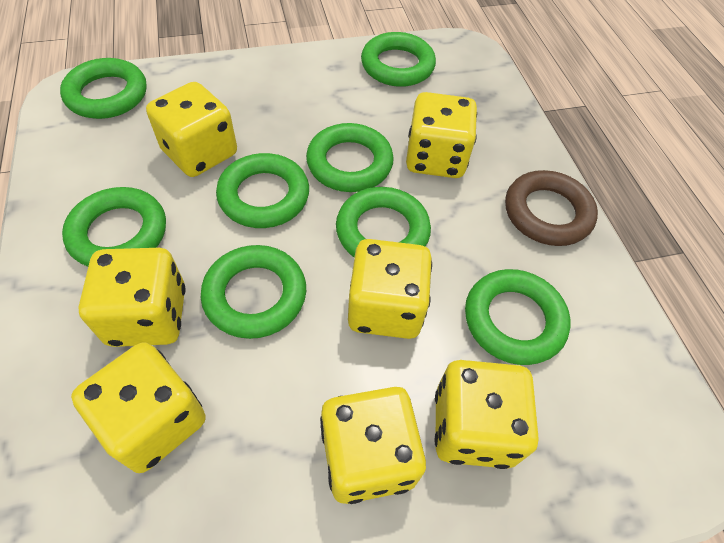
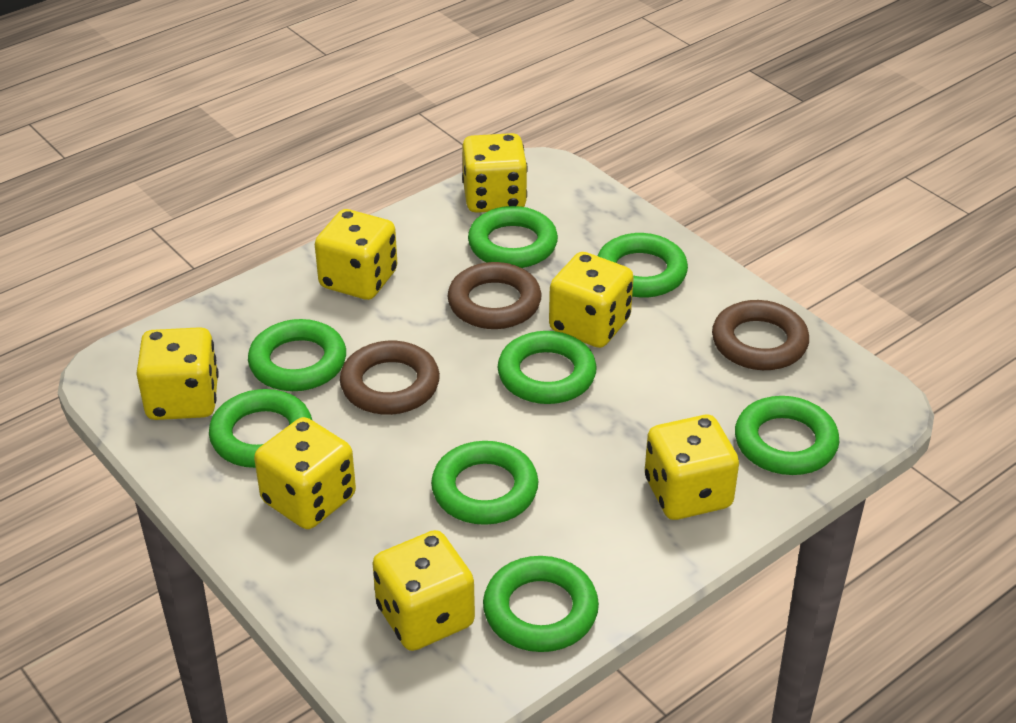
brown ring: 1 -> 3

